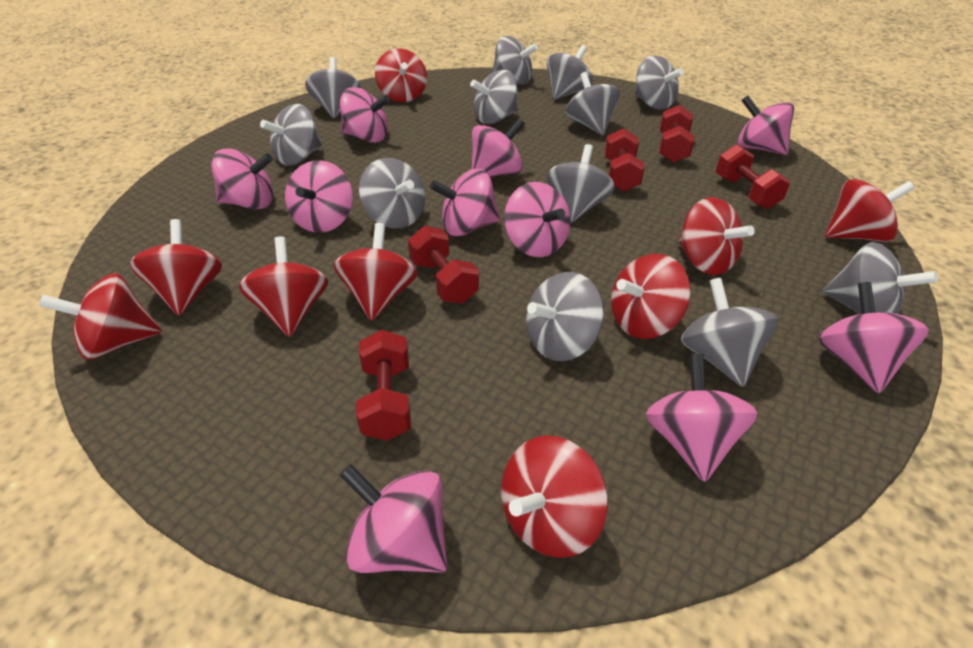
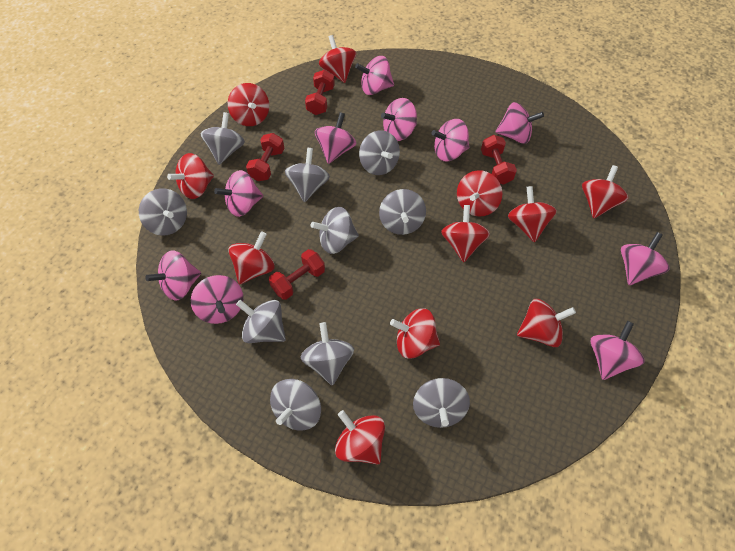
grey spinning top: 12 -> 10
red dumbbell: 5 -> 4
red spinning top: 9 -> 11

